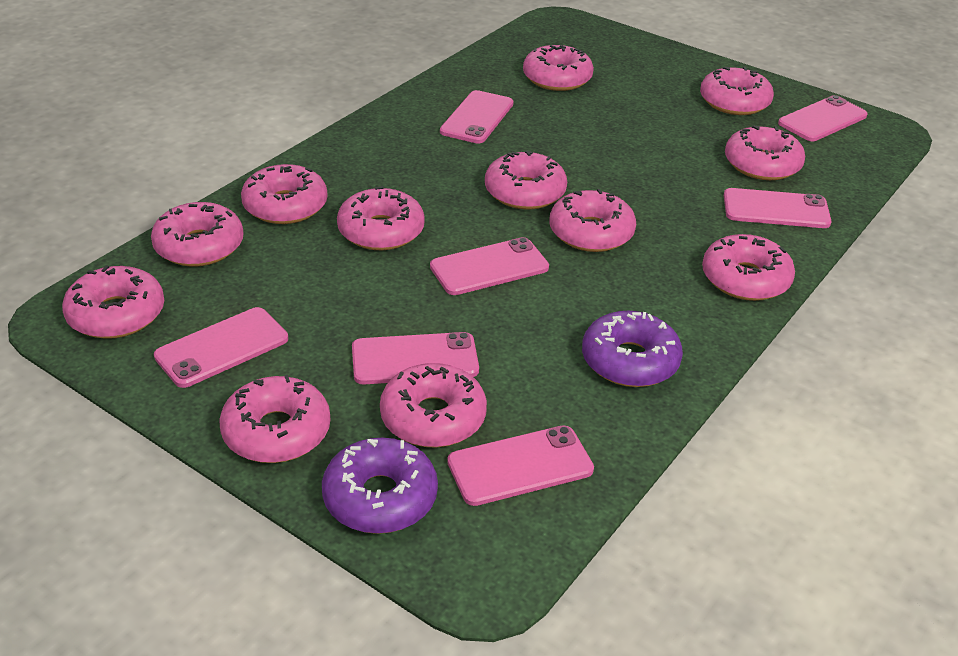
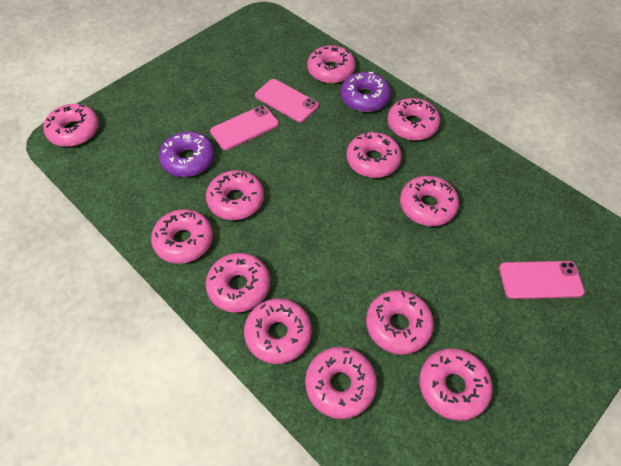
pink phone: 7 -> 3

